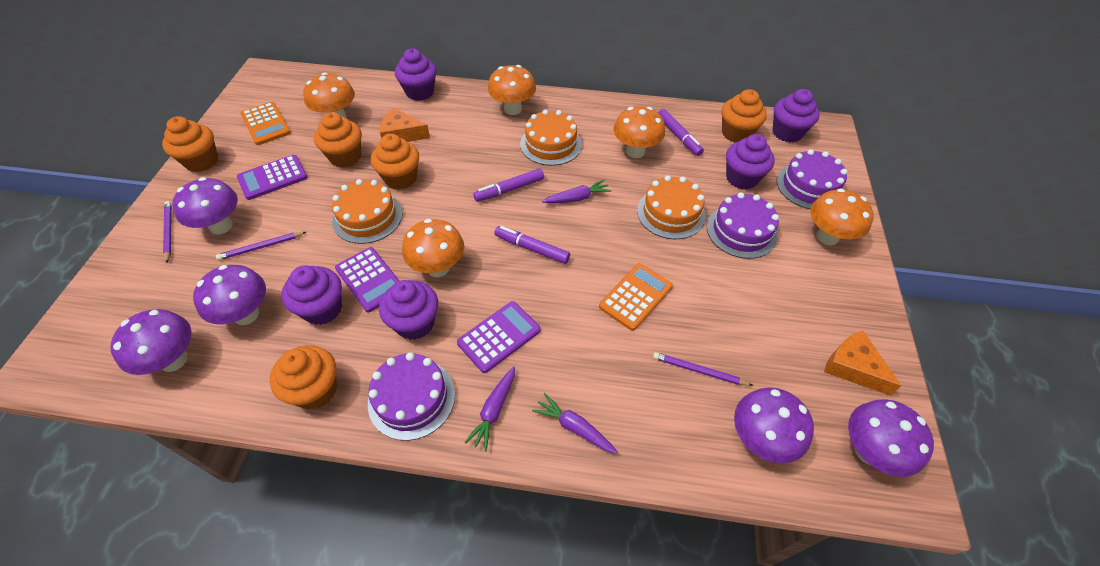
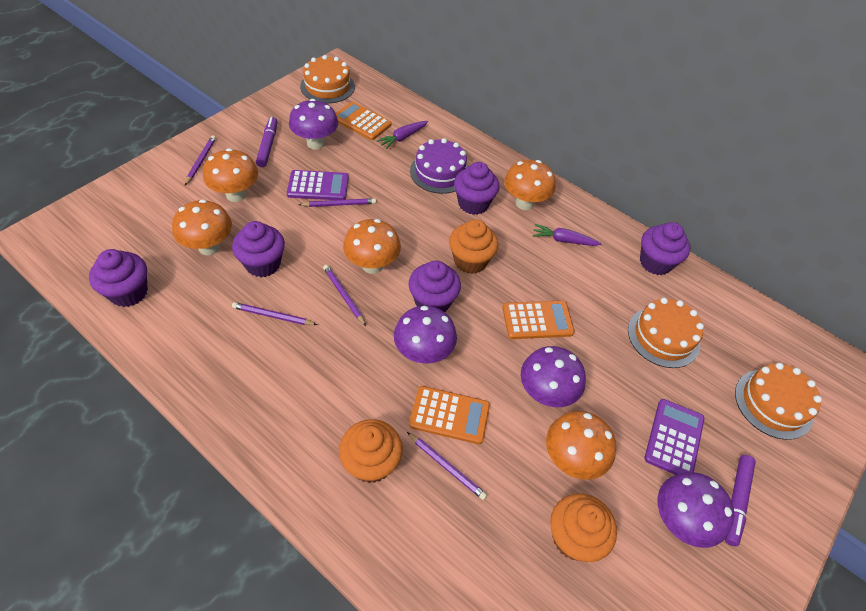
orange calculator: 2 -> 3
orange cheese: 2 -> 0
orange cupcake: 5 -> 3
purple cake: 3 -> 1
purple calculator: 3 -> 2
purple carrot: 3 -> 2
purple marker: 3 -> 2
purple mushroom: 5 -> 4
purple pencil: 3 -> 5

